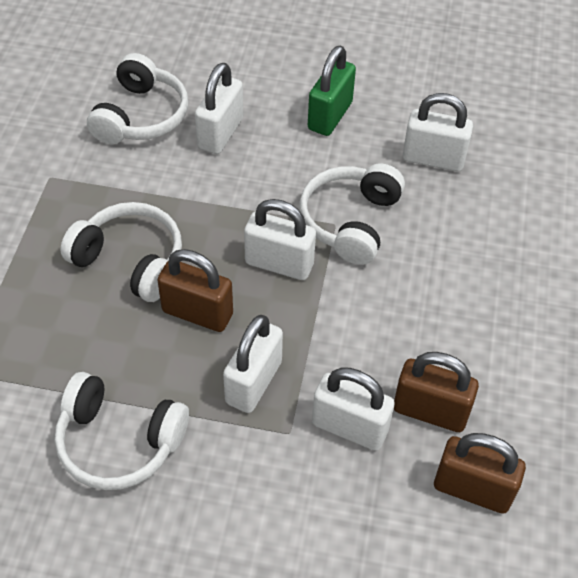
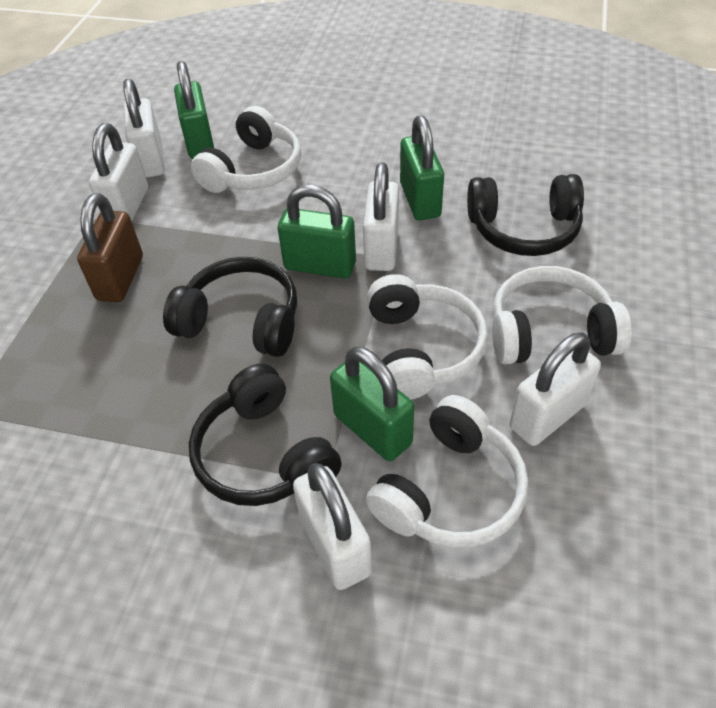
black headphones: 0 -> 3
brown padlock: 3 -> 1
green padlock: 1 -> 4

